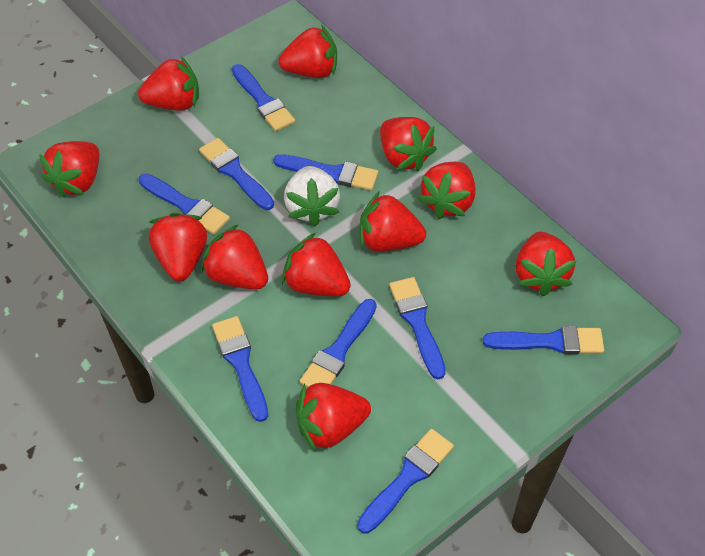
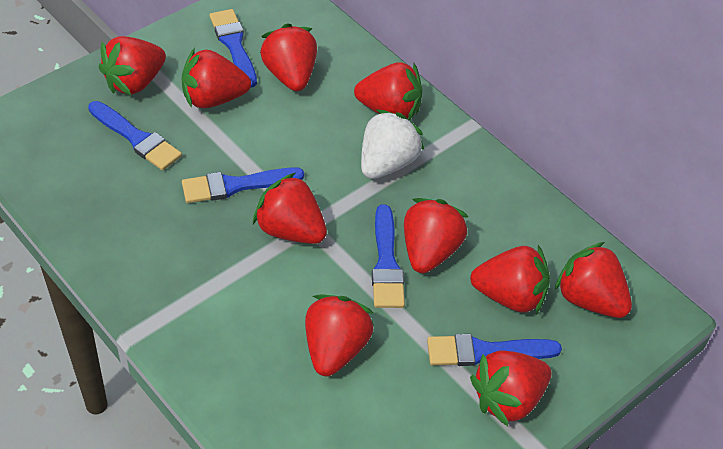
blue brush: 9 -> 5
red strawberry: 11 -> 10

